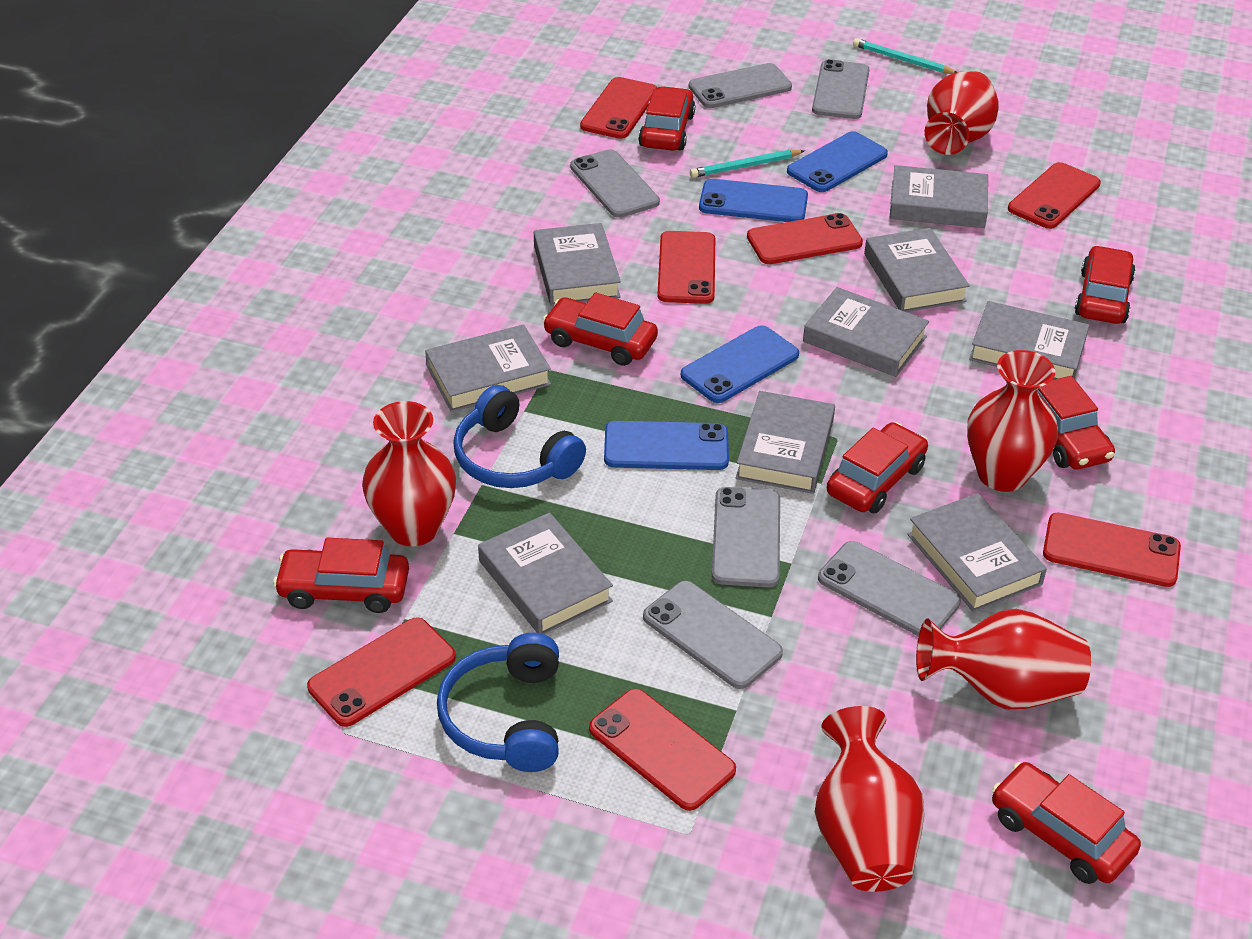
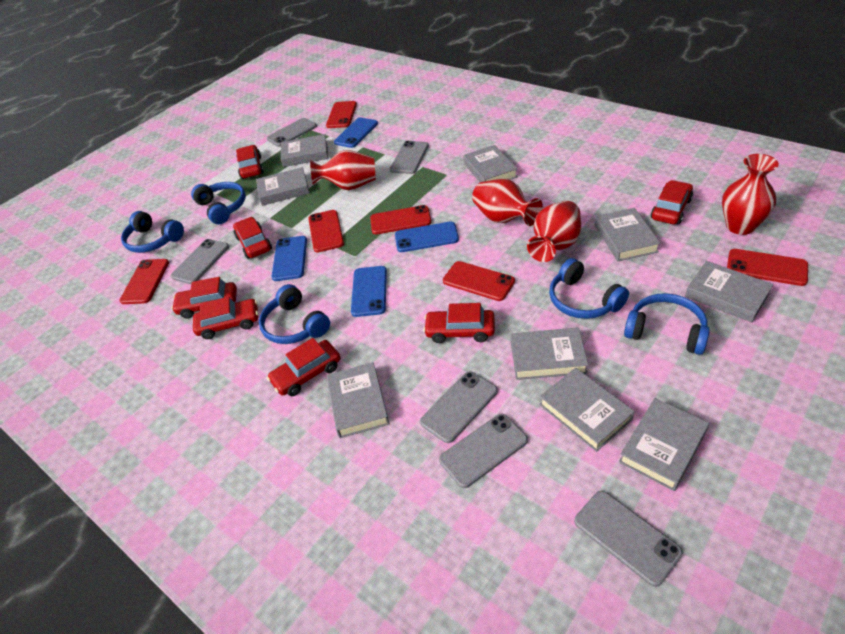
blue headphones: 2 -> 5
red phone: 7 -> 6
red vase: 5 -> 4
turquoise pencil: 2 -> 0

